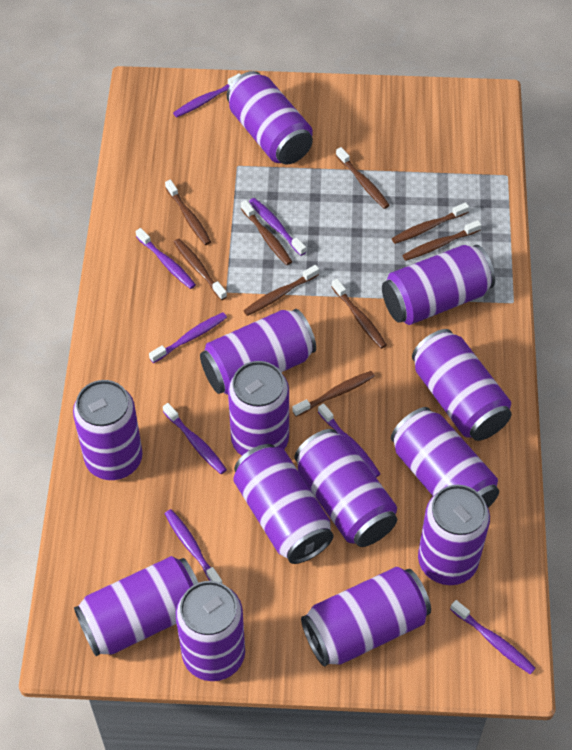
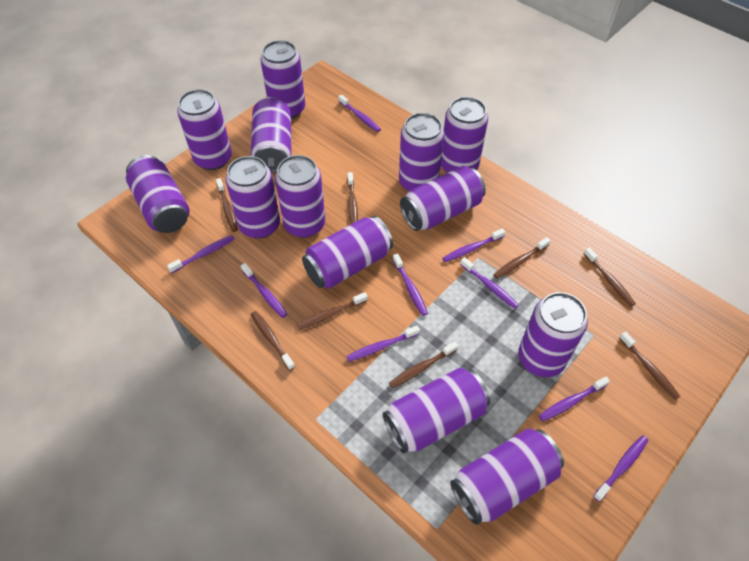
brown toothbrush: 9 -> 8
purple toothbrush: 8 -> 9

